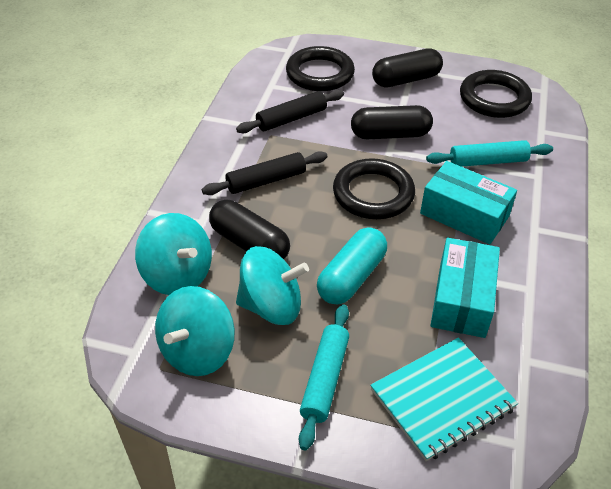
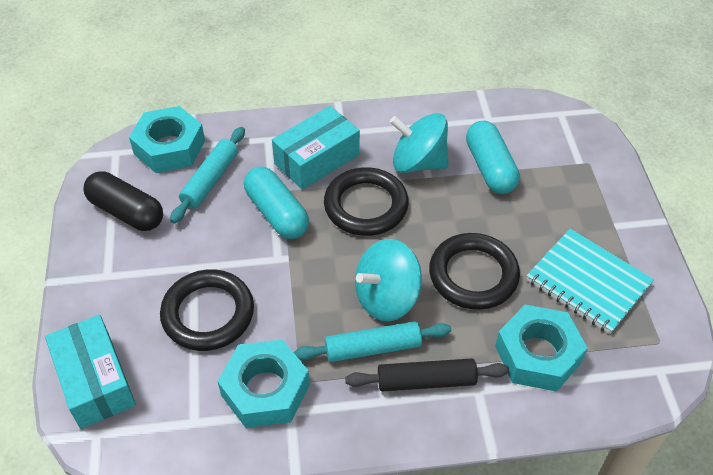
black capsule: 3 -> 1
black rolling pin: 2 -> 1
turquoise capsule: 1 -> 2
turquoise nut: 0 -> 3
turquoise spinning top: 3 -> 2

